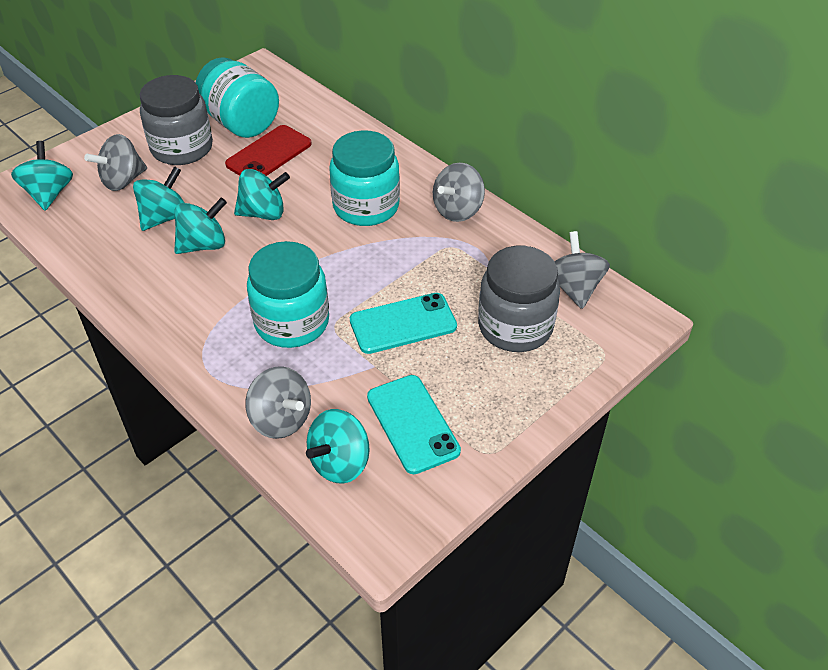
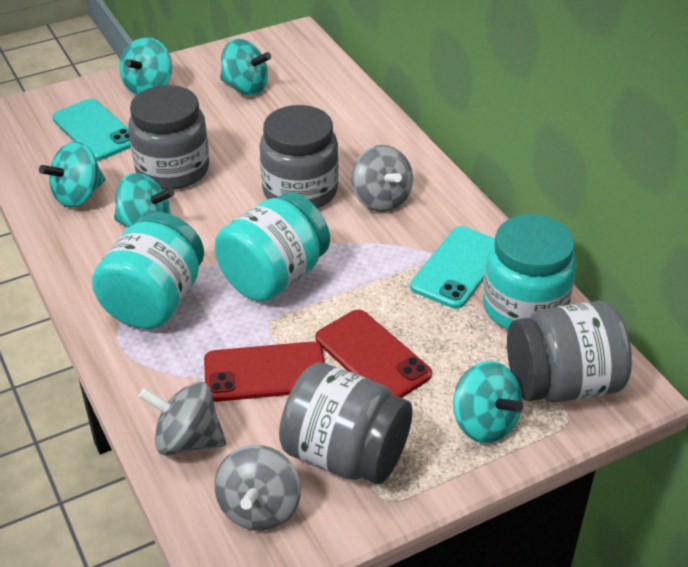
grey jar: 2 -> 4
grey spinning top: 4 -> 3
red phone: 1 -> 2

